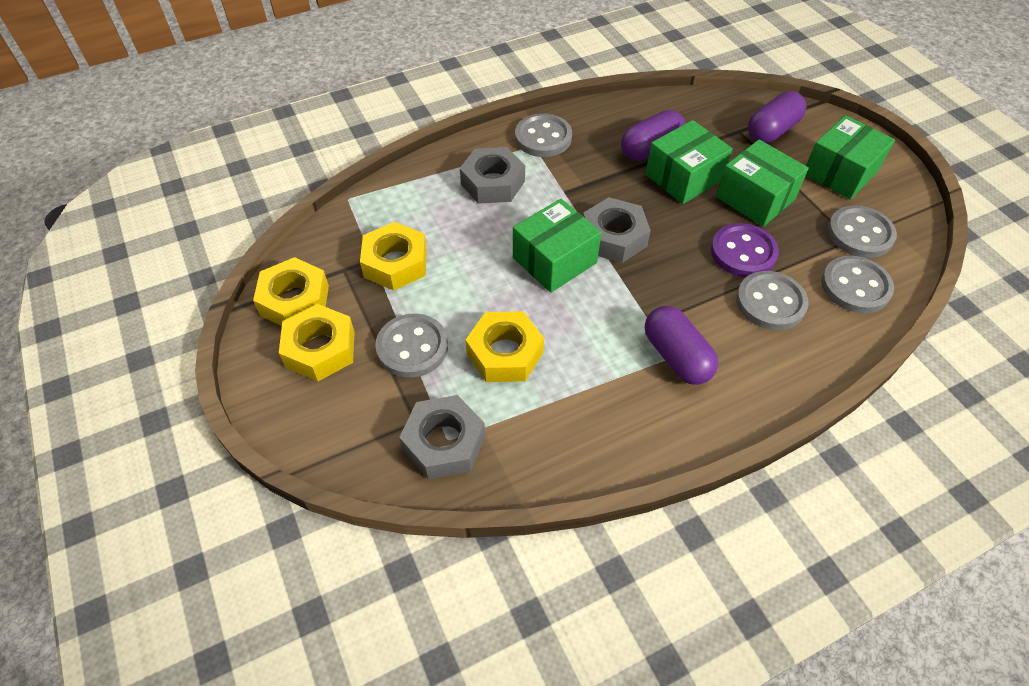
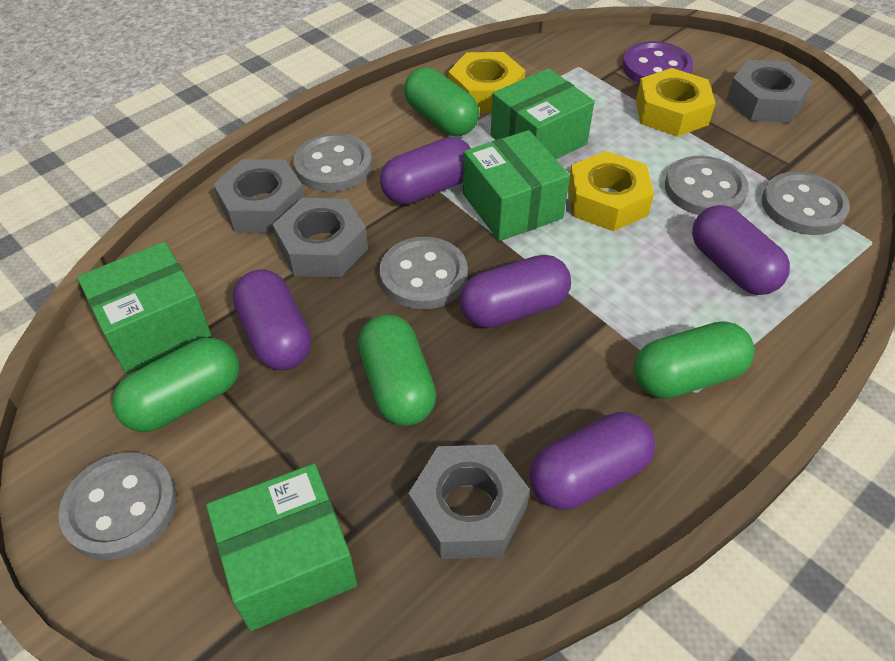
green capsule: 0 -> 4
grey nut: 3 -> 4
purple capsule: 3 -> 5
yellow nut: 4 -> 3

